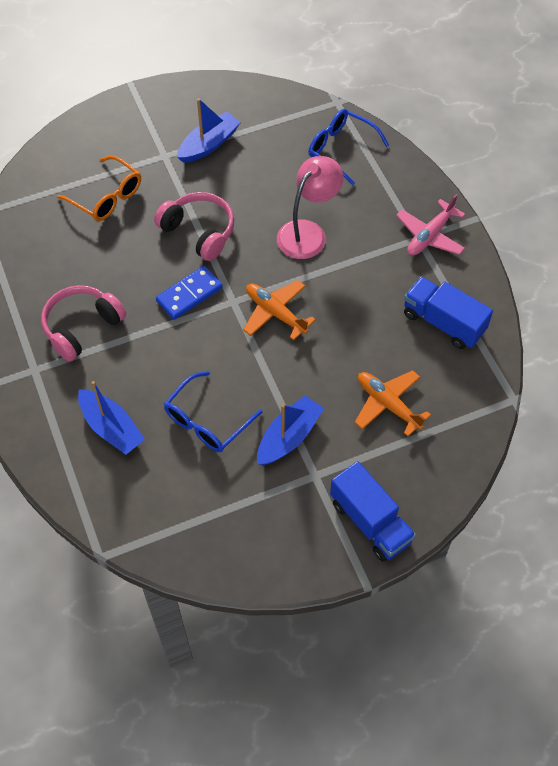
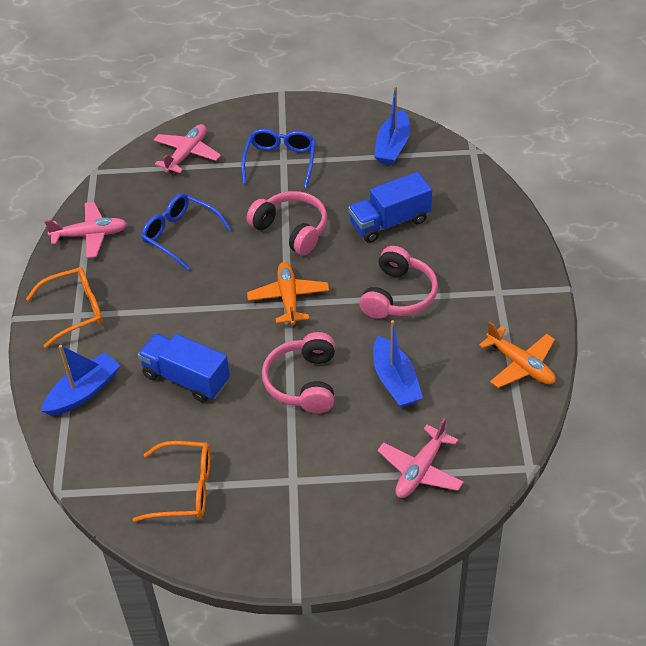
blue domino: 1 -> 0
orange glasses: 1 -> 2
pink headphones: 2 -> 3
pink lamp: 1 -> 0
pink plane: 1 -> 3

